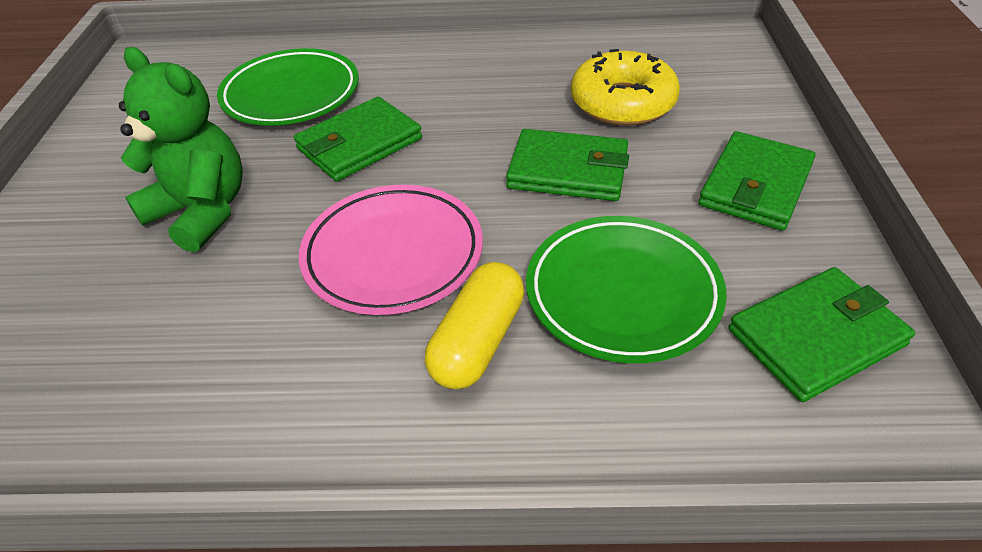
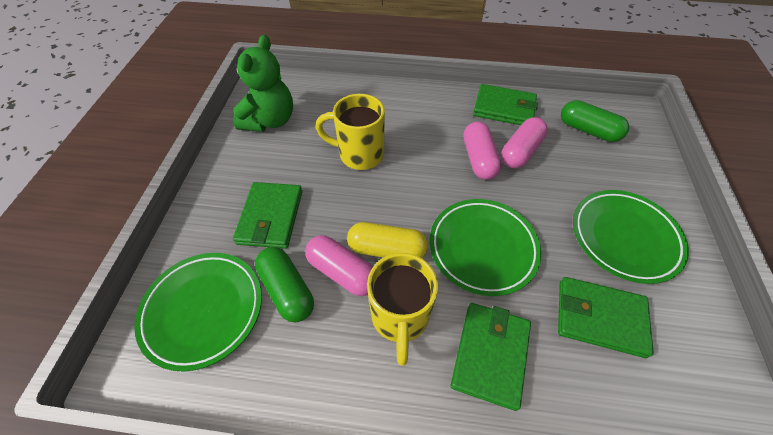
green capsule: 0 -> 2
green plate: 2 -> 3
pink capsule: 0 -> 3
pink plate: 1 -> 0
yellow donut: 1 -> 0
yellow mug: 0 -> 2

